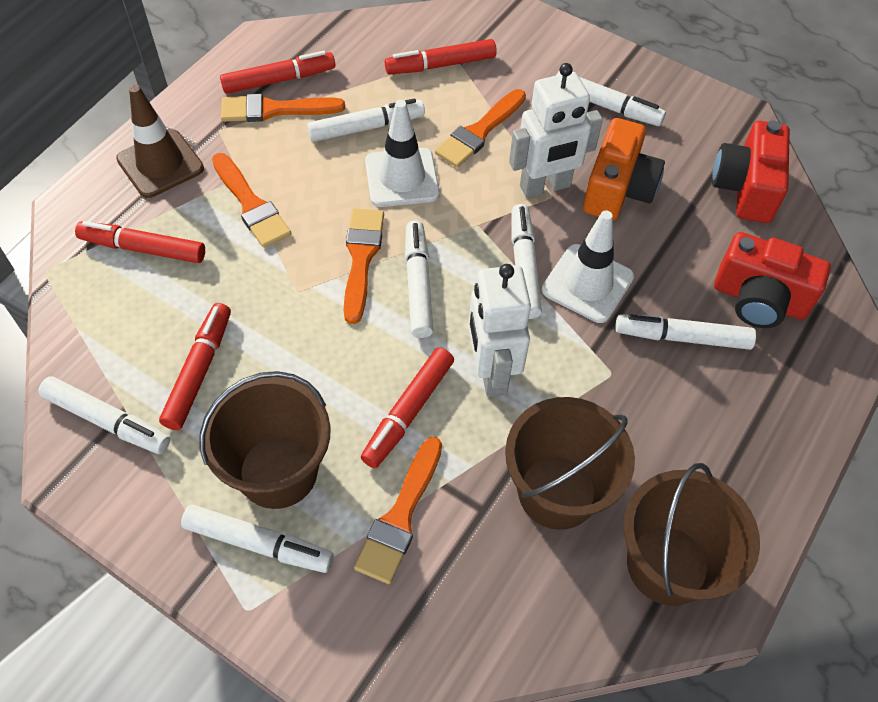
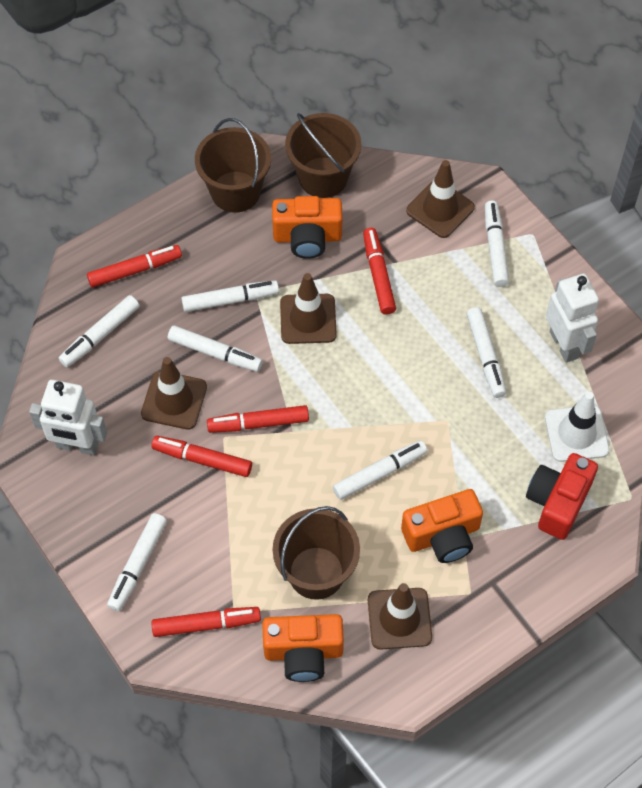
brown traffic cone: 1 -> 4
orange brush: 5 -> 0
orange camera: 1 -> 3
red camera: 2 -> 1
white traffic cone: 2 -> 1

